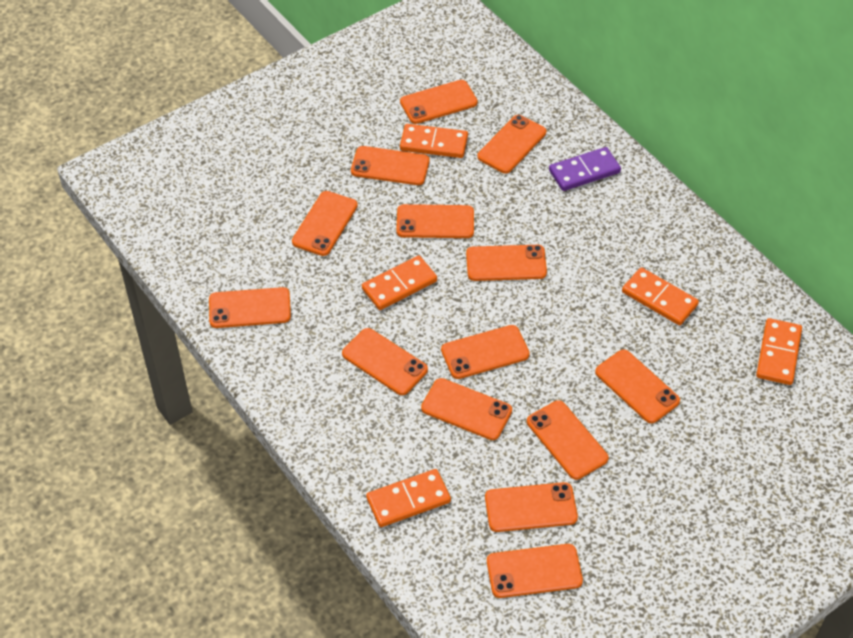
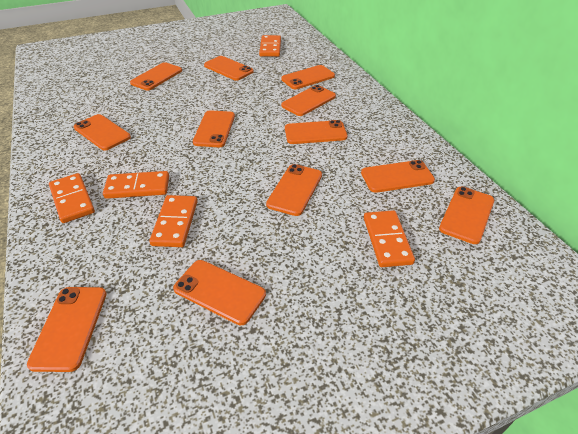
orange phone: 14 -> 12
purple domino: 1 -> 0

